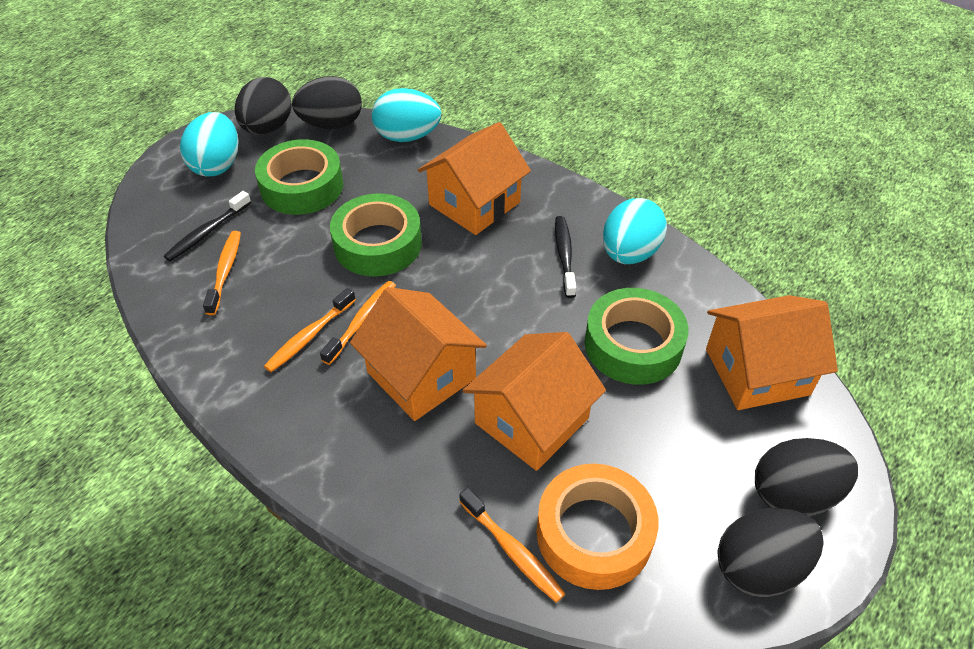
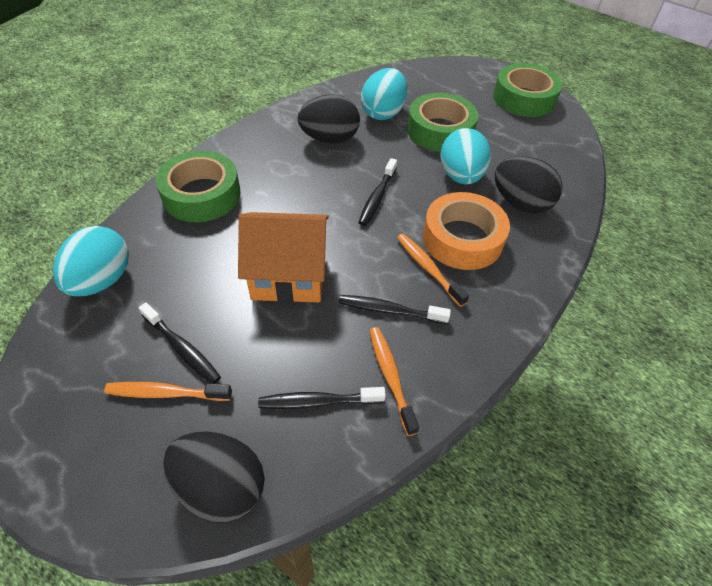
black egg: 4 -> 3
black toothbrush: 2 -> 4
orange house: 4 -> 1
orange toothbrush: 4 -> 3

